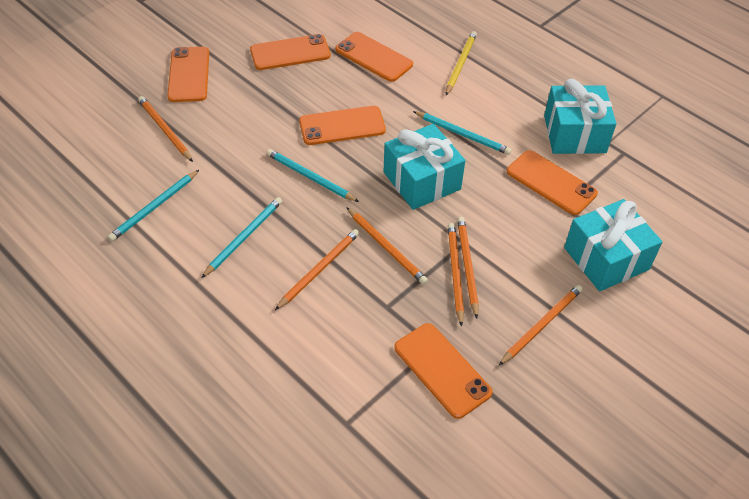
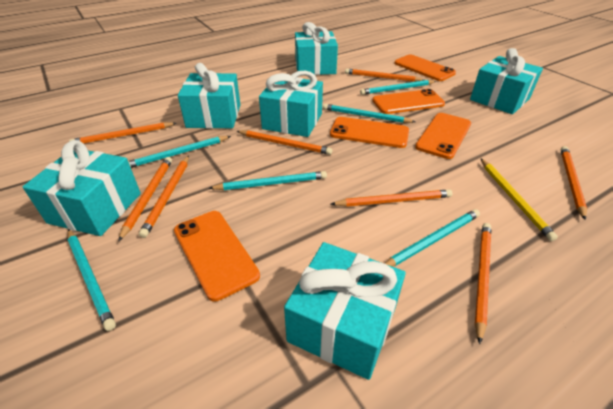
orange pencil: 6 -> 8
orange phone: 6 -> 5
turquoise gift: 3 -> 6
turquoise pencil: 4 -> 6

